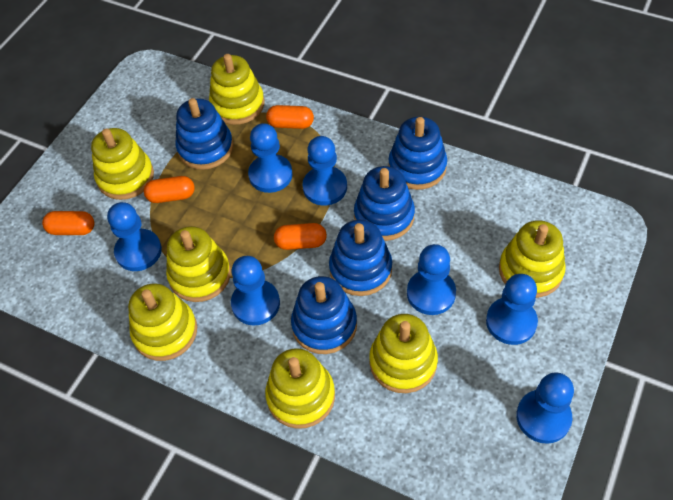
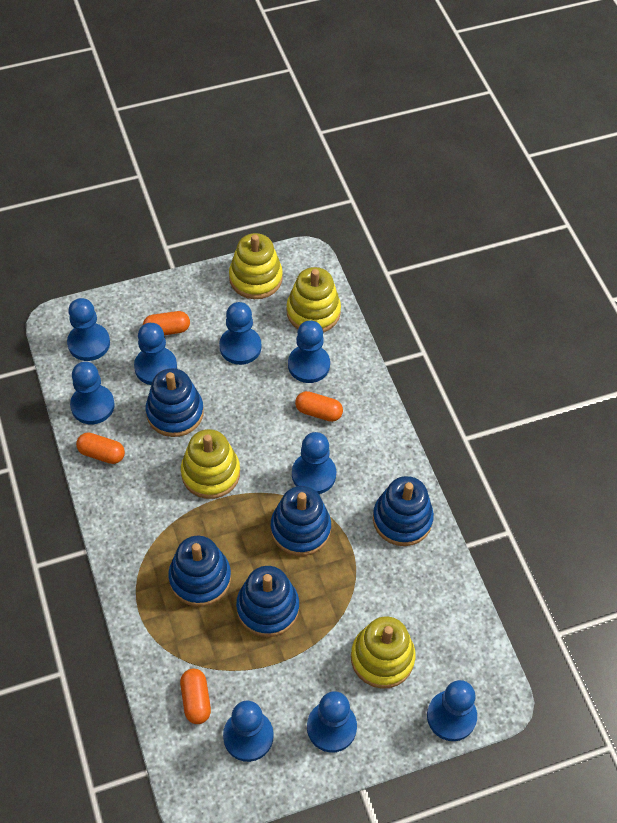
blue pawn: 7 -> 9
yellow stacking toy: 7 -> 4

